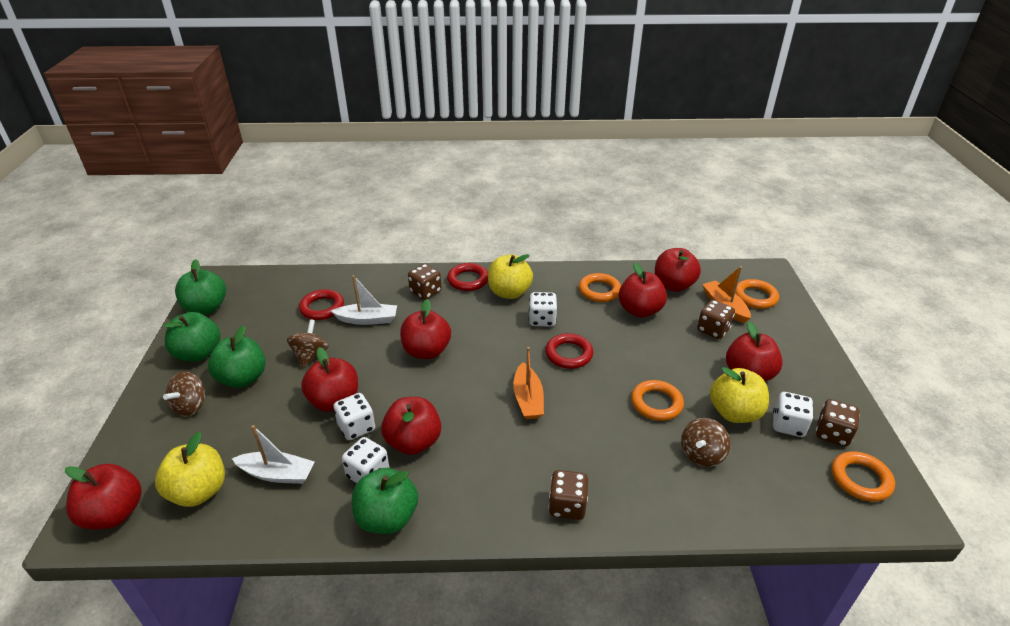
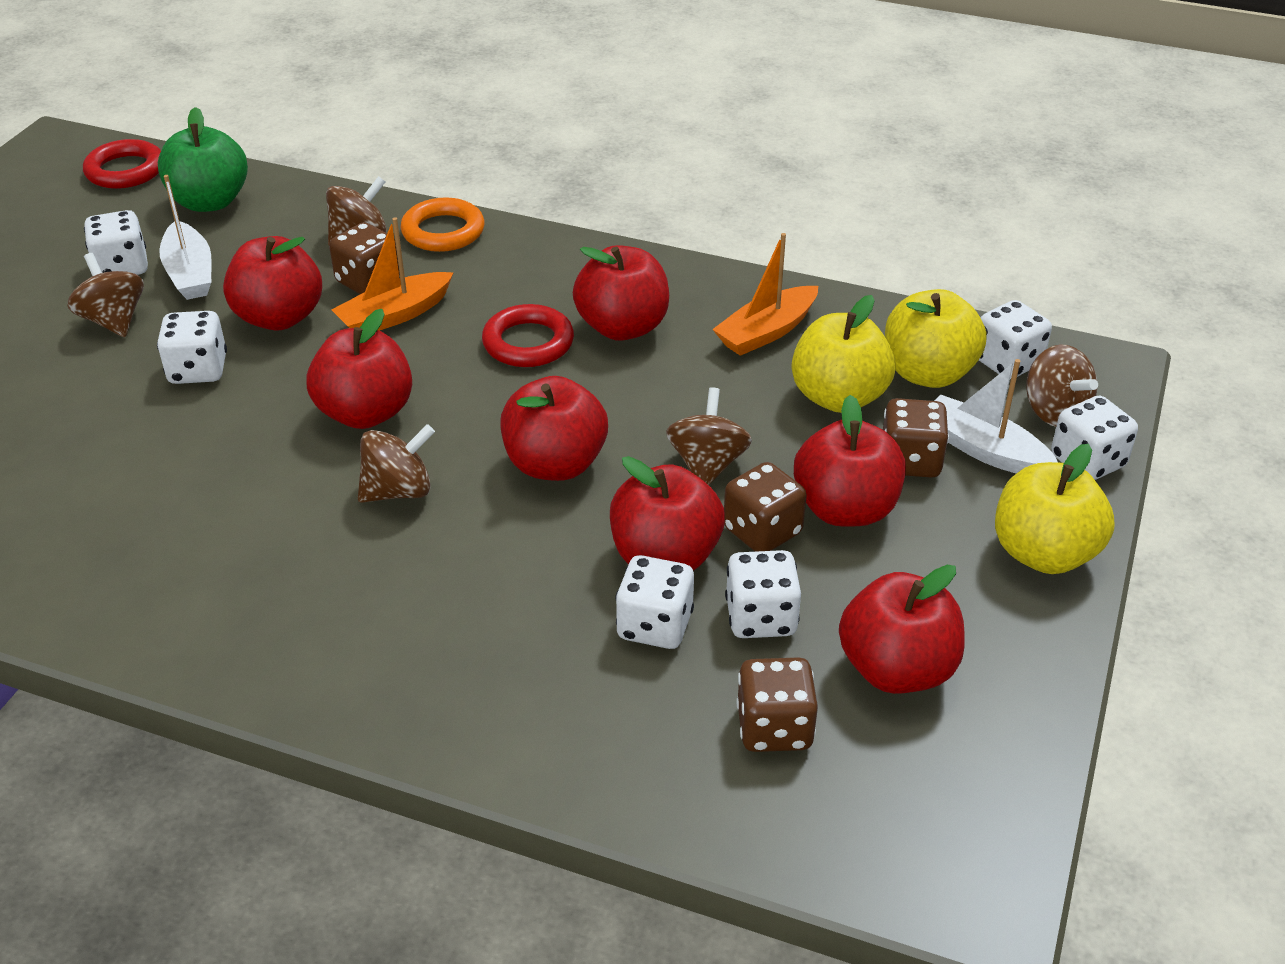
brown spinning top: 3 -> 5
green apple: 4 -> 1
orange ring: 4 -> 1
red ring: 3 -> 2
white dice: 4 -> 6

